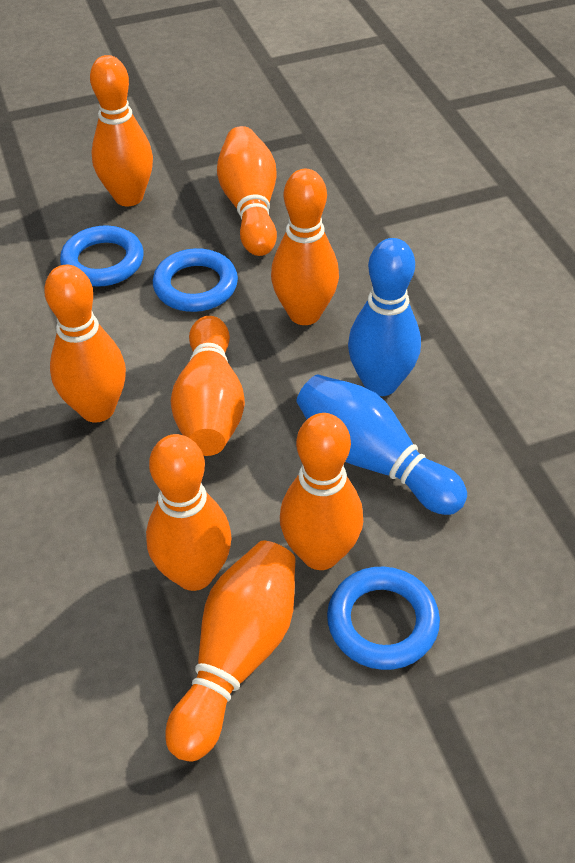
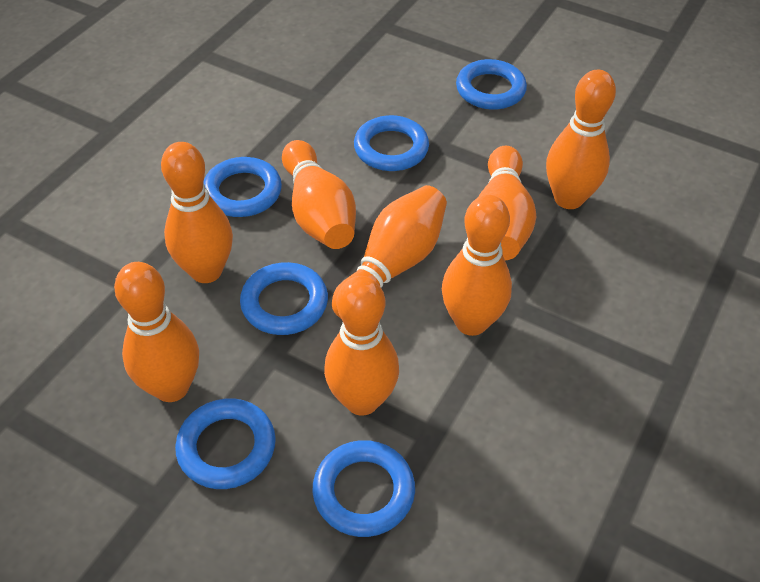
blue bowling pin: 2 -> 0
blue ring: 3 -> 6

